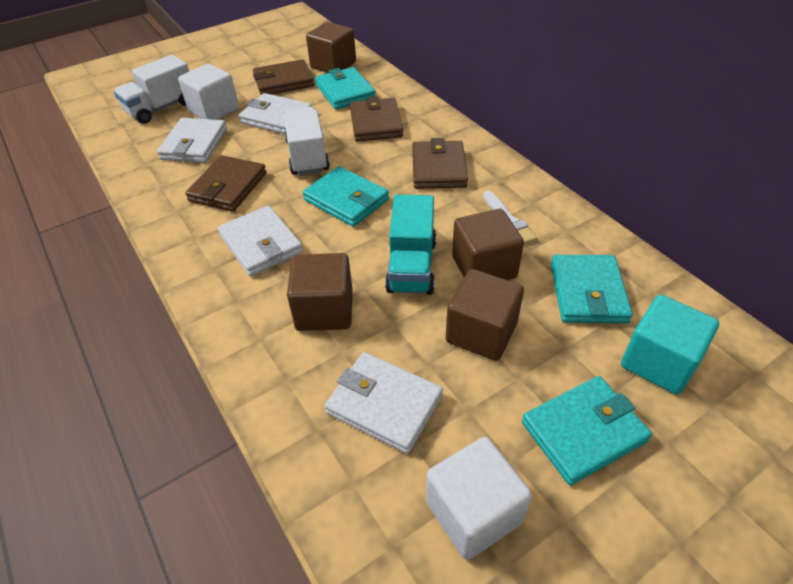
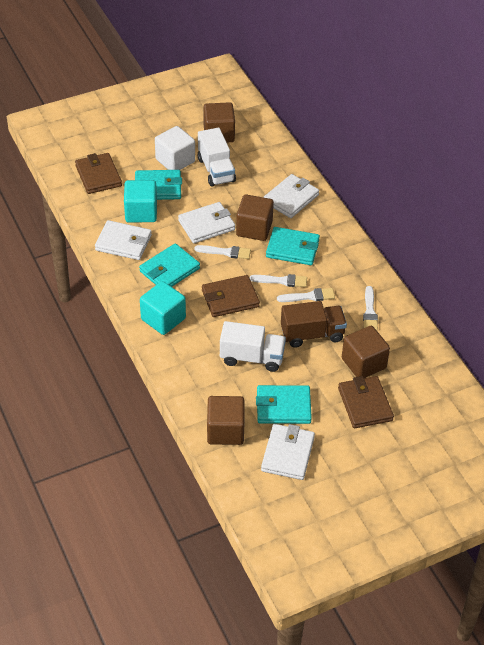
brown truck: 0 -> 1
brown wallet: 4 -> 3
turquoise cube: 1 -> 2
turquoise truck: 1 -> 0
white brush: 1 -> 4
white cube: 2 -> 1

